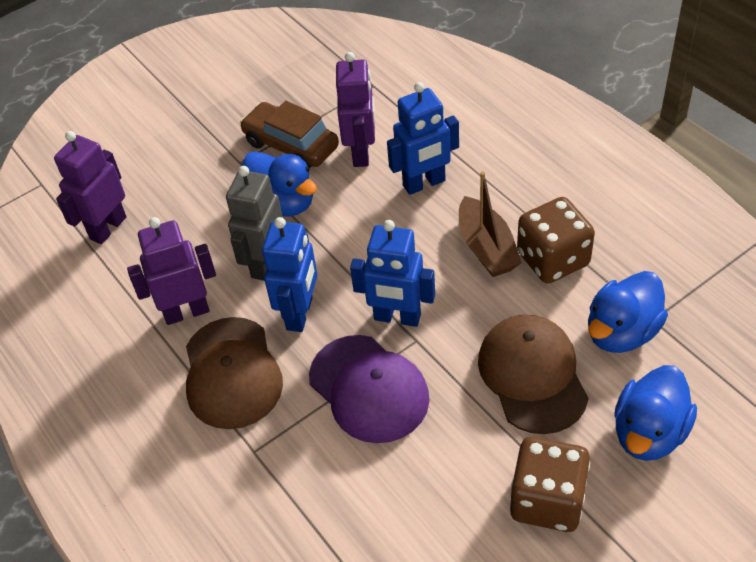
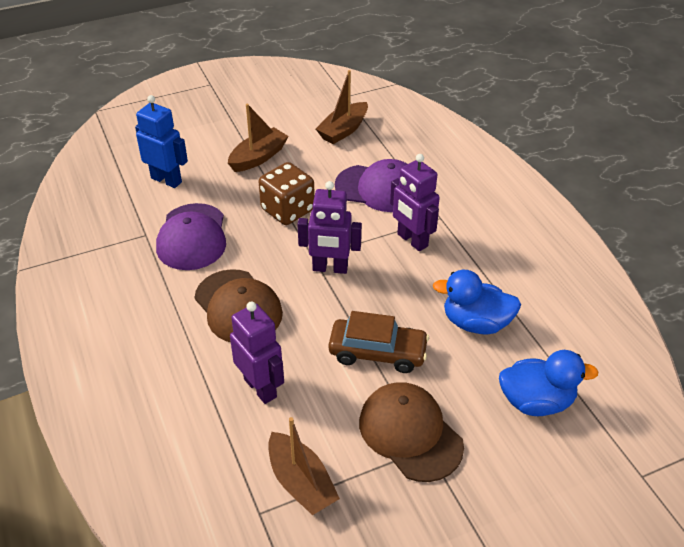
blue duck: 3 -> 2
blue robot: 3 -> 1
brown boat: 1 -> 3
brown dice: 2 -> 1
grey robot: 1 -> 0
purple cap: 1 -> 2

